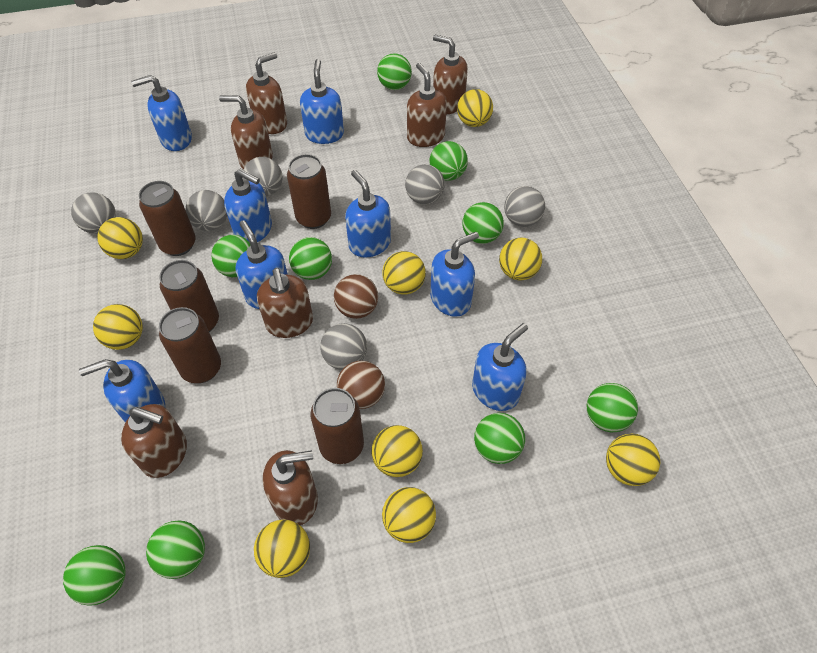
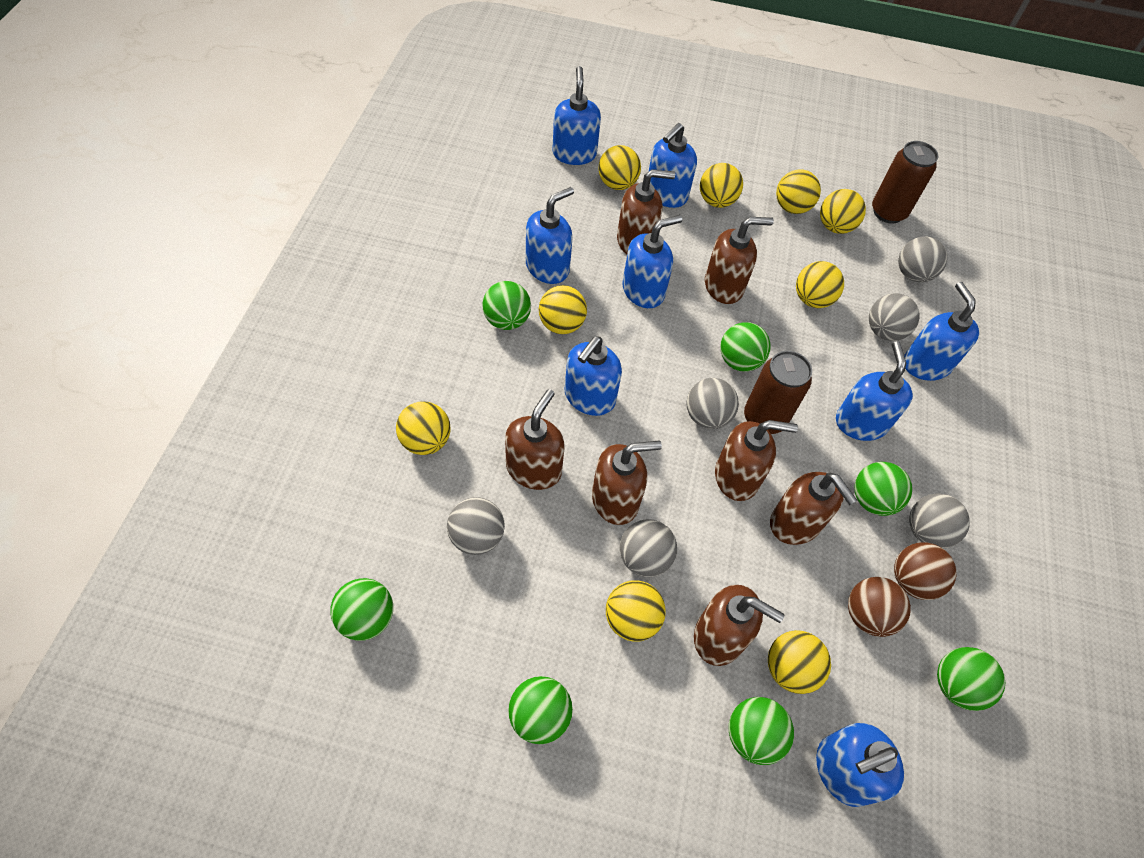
brown can: 5 -> 2
green ball: 9 -> 7

